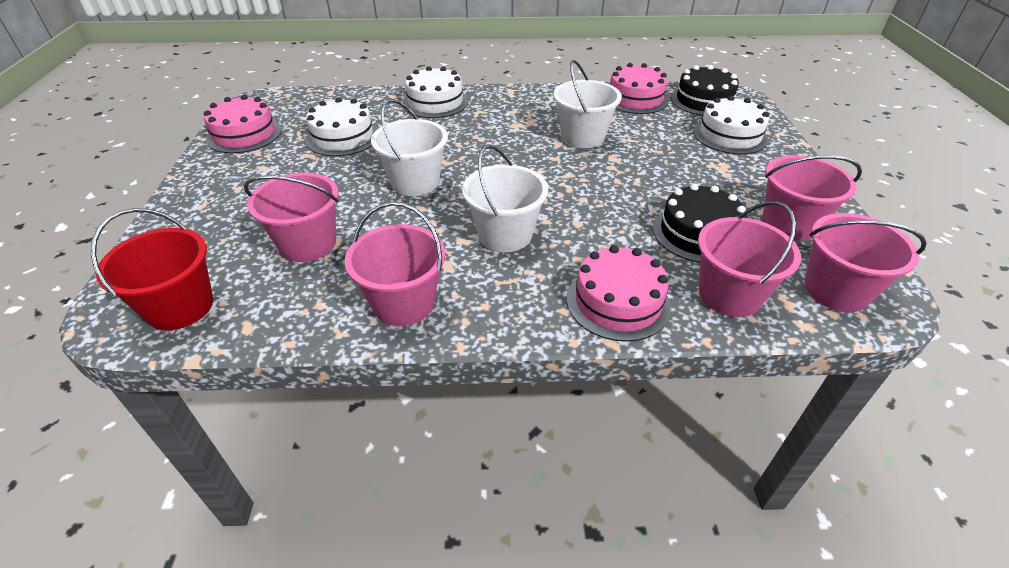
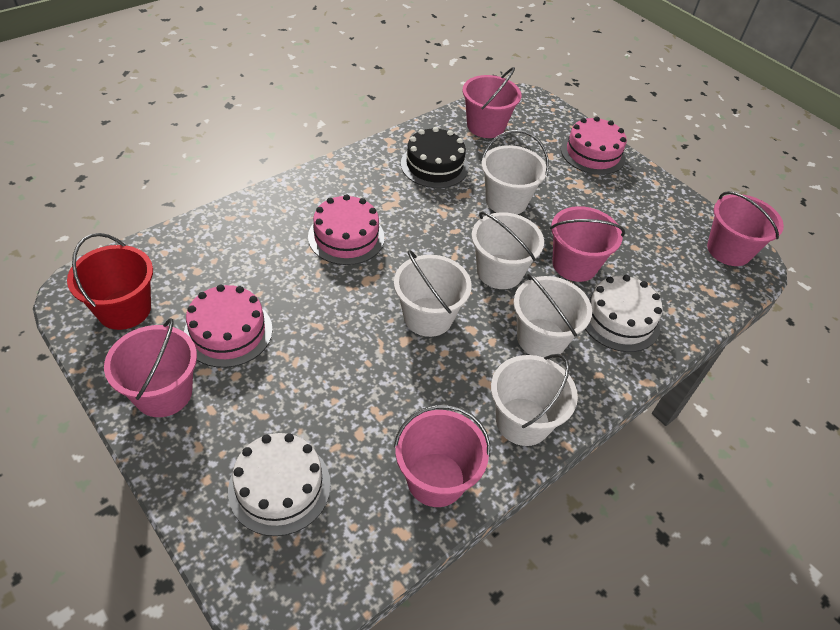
black cake: 2 -> 1
white bucket: 3 -> 5
white cake: 3 -> 2

